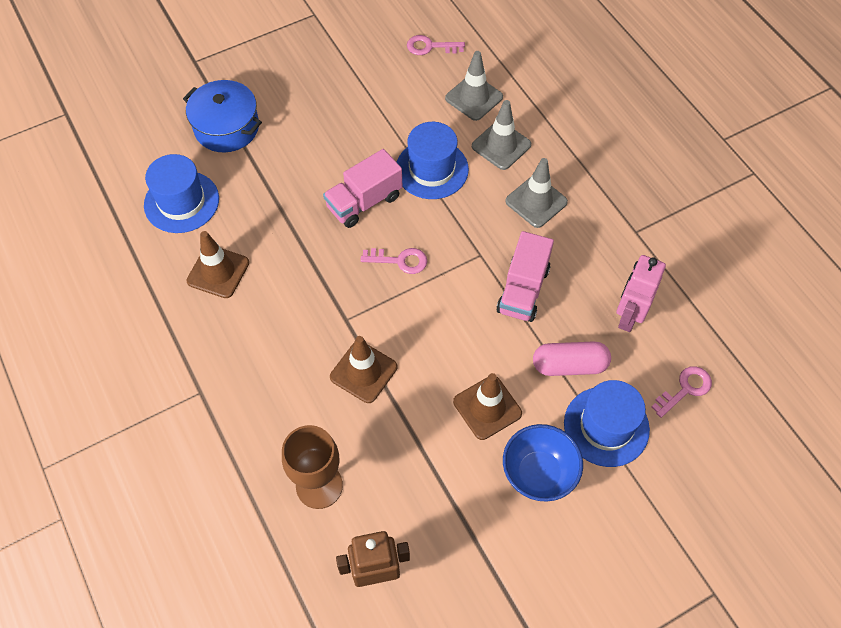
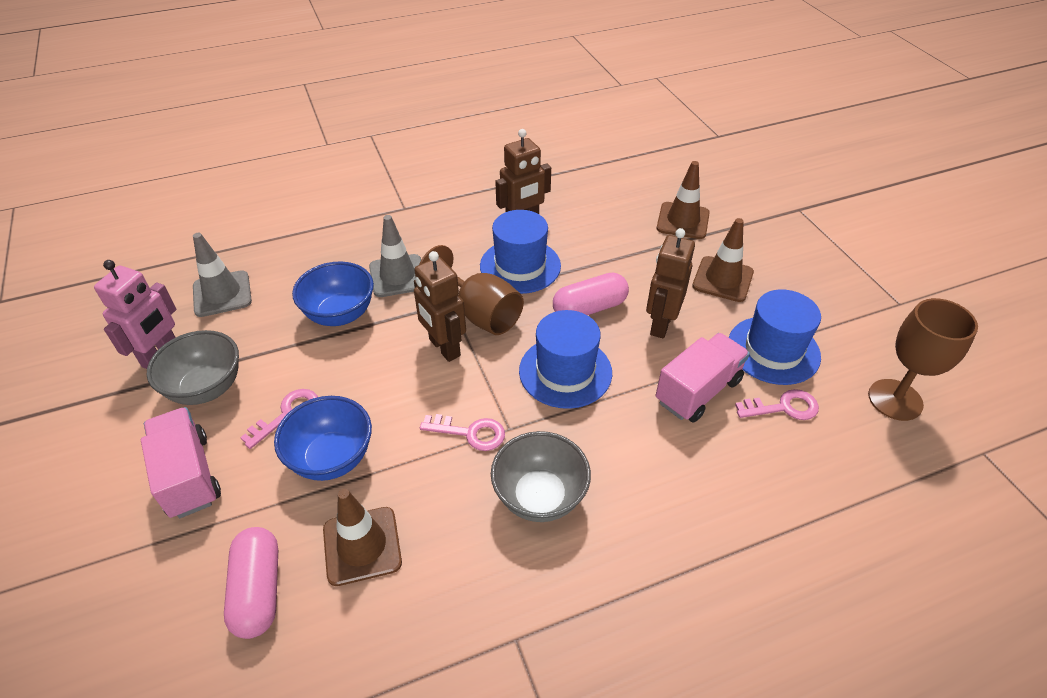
blue bowl: 1 -> 2
blue pot: 1 -> 0
brown goblet: 1 -> 2
brown robot: 1 -> 3
grey bowl: 0 -> 2
grey traffic cone: 3 -> 2
pink capsule: 1 -> 2

